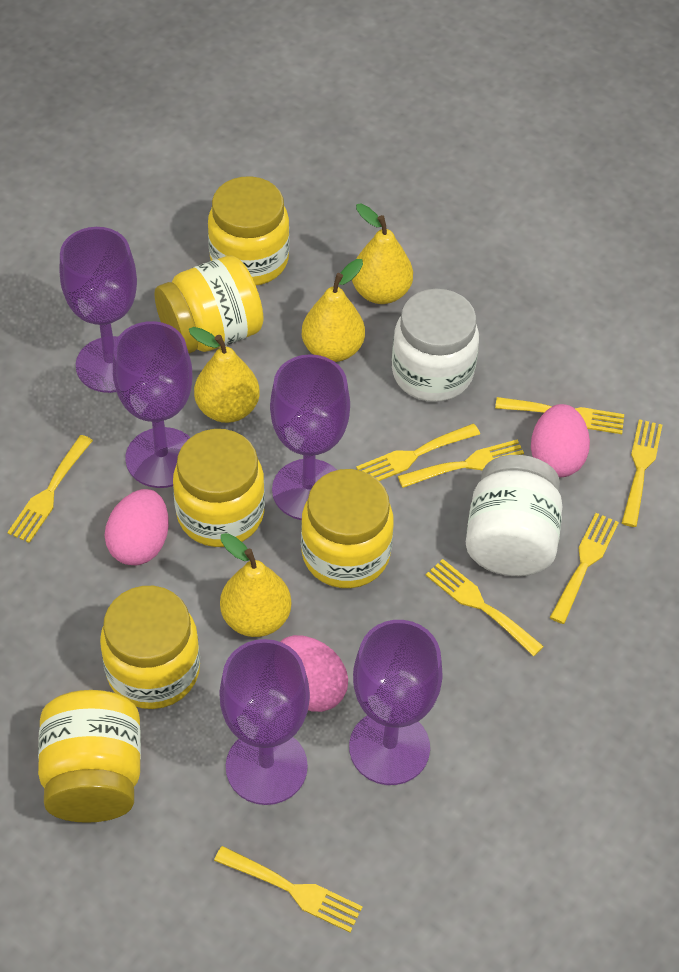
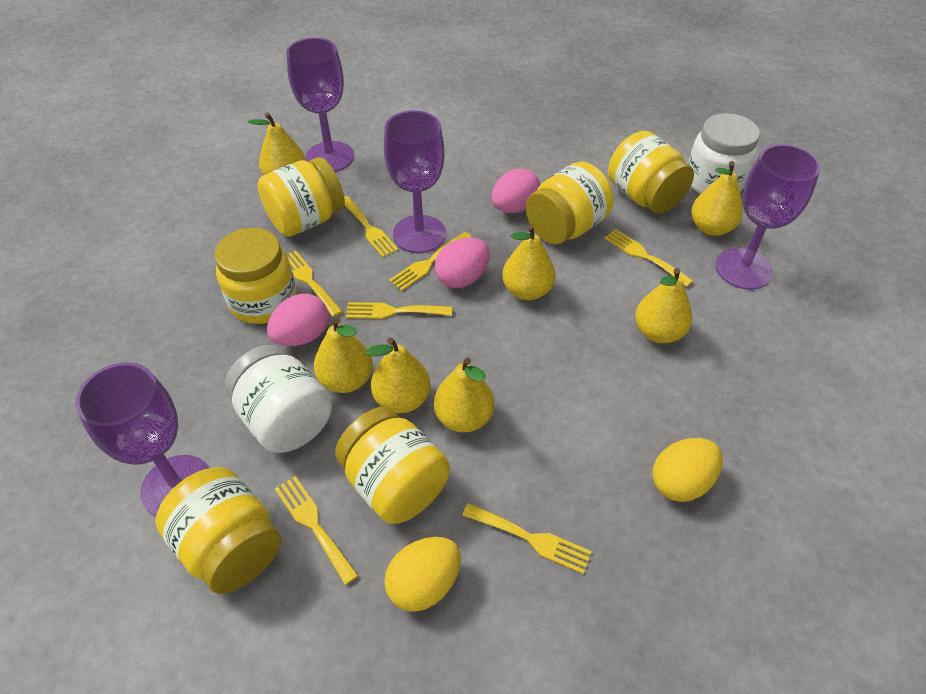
purple goblet: 5 -> 4
yellow egg: 0 -> 2
yellow fork: 8 -> 7
yellow pear: 4 -> 7

